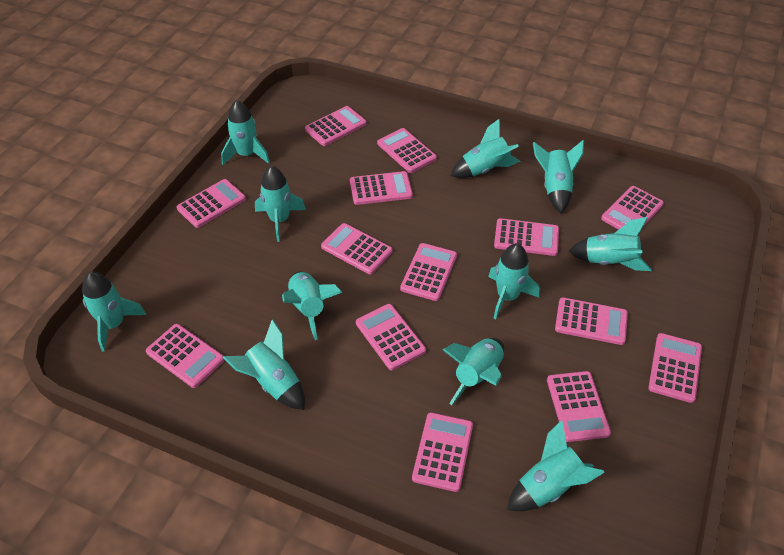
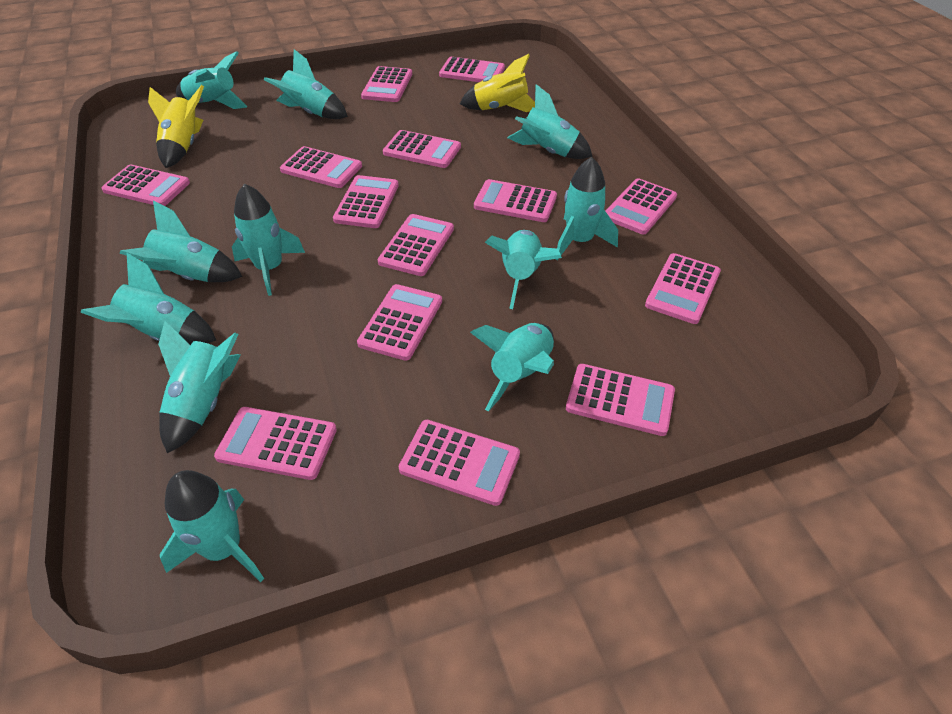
yellow rocket: 0 -> 2

